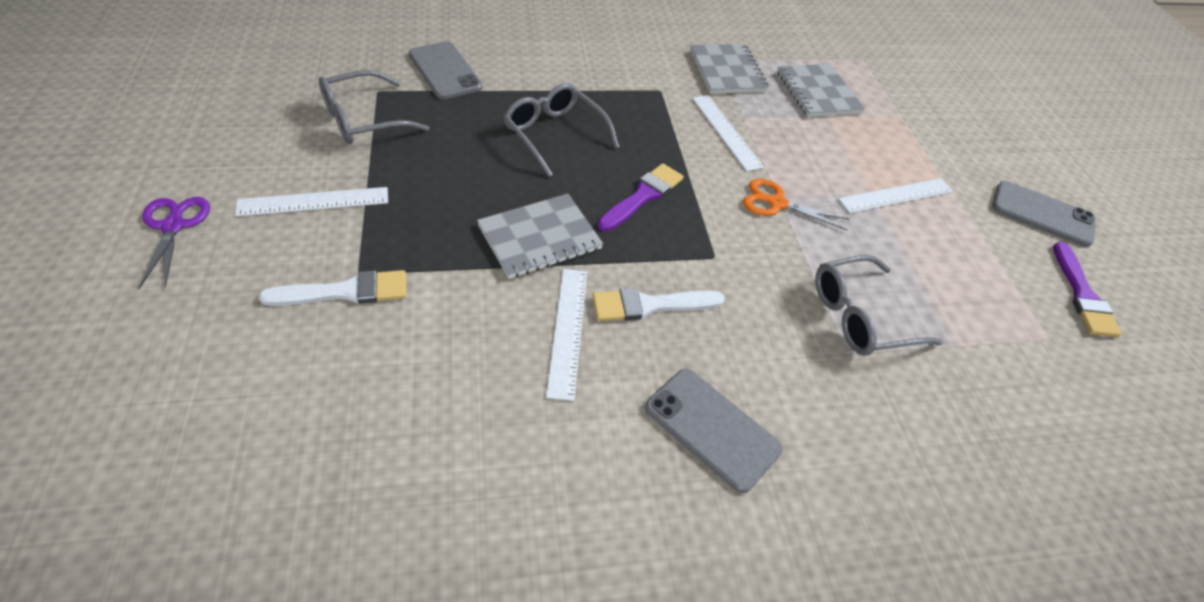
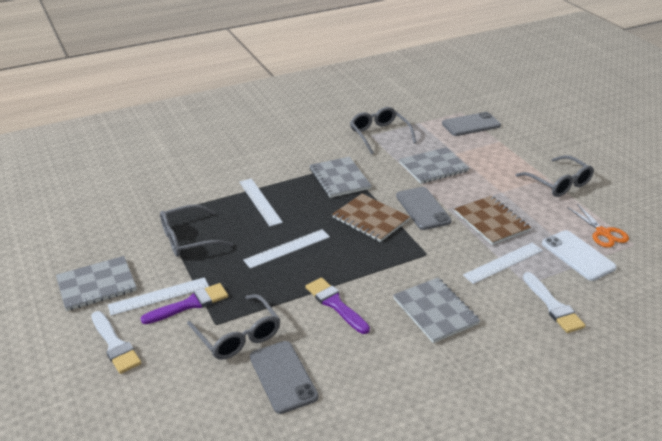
brown notebook: 0 -> 2
grey glasses: 3 -> 4
grey notebook: 3 -> 4
purple scissors: 1 -> 0
white phone: 0 -> 1

